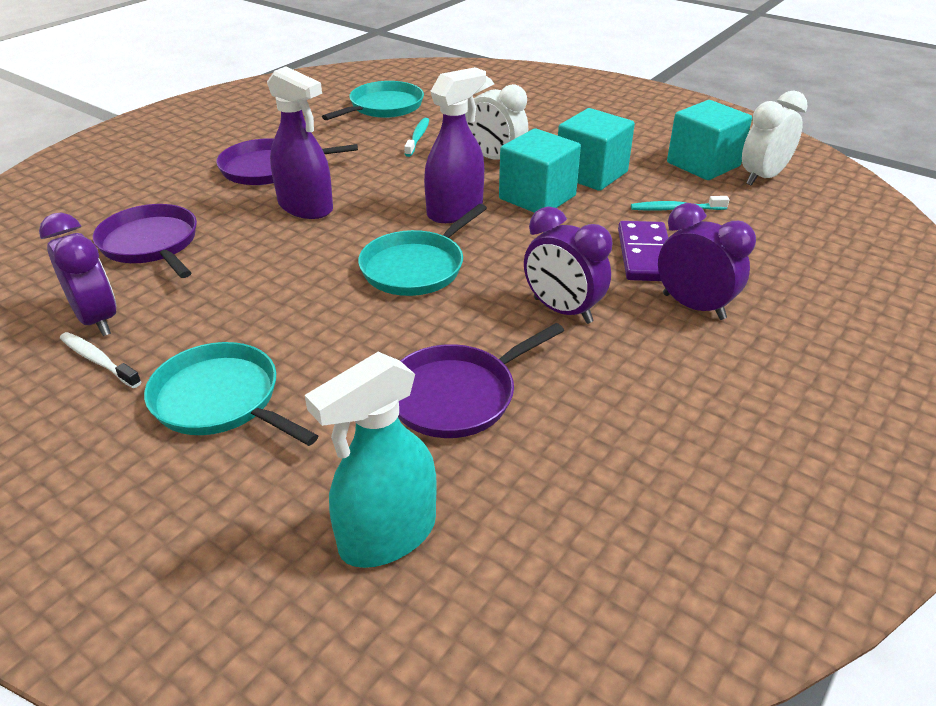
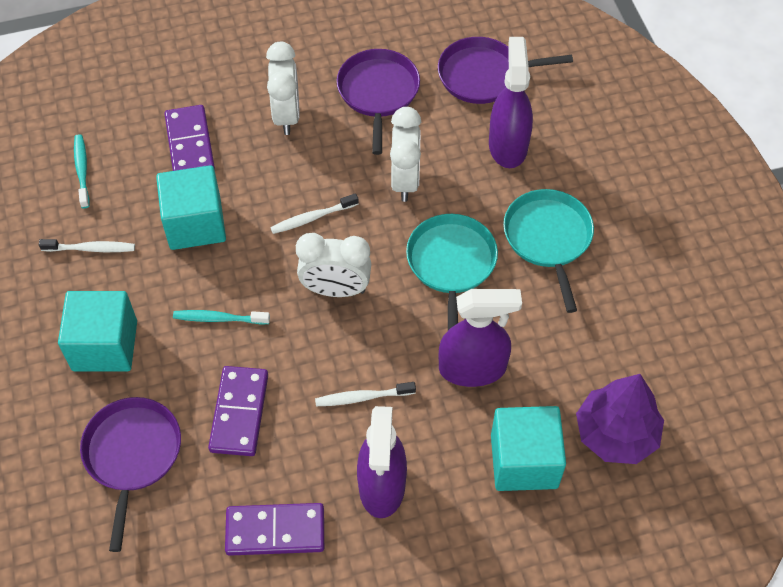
purple clock: 3 -> 0
purple domino: 1 -> 3
purple spray bottle: 2 -> 3
purple tree: 0 -> 1
turquoise pan: 3 -> 2
turquoise spray bottle: 1 -> 0
white clock: 2 -> 3
white toothbrush: 1 -> 3

